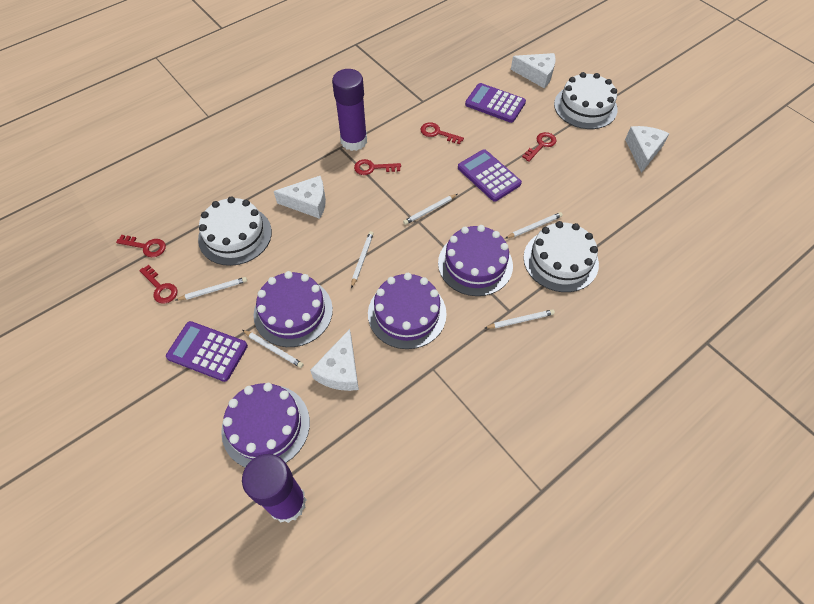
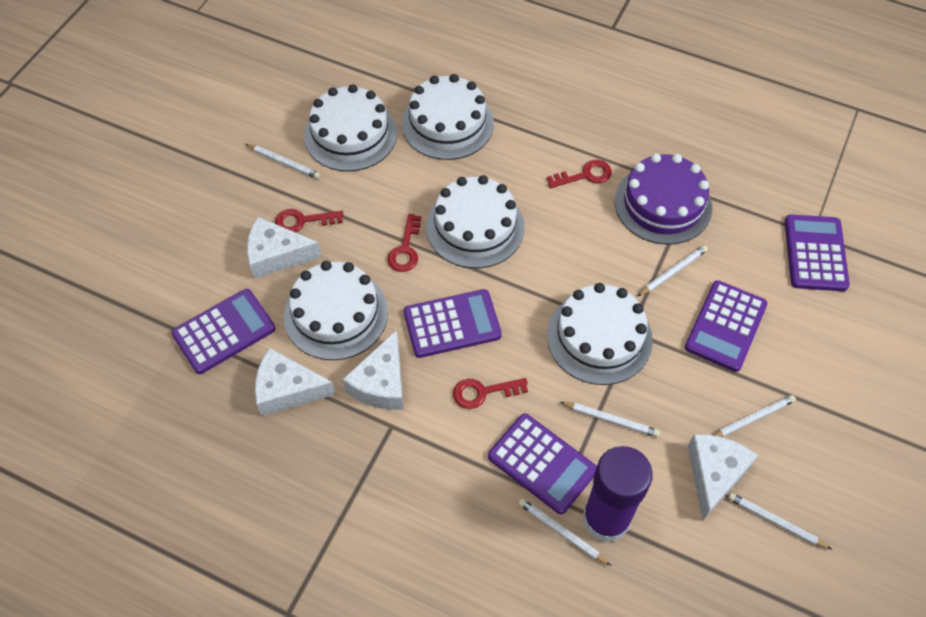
purple cake: 4 -> 1
purple calculator: 3 -> 5
purple glue stick: 2 -> 1
red key: 5 -> 4
white cake: 3 -> 5

